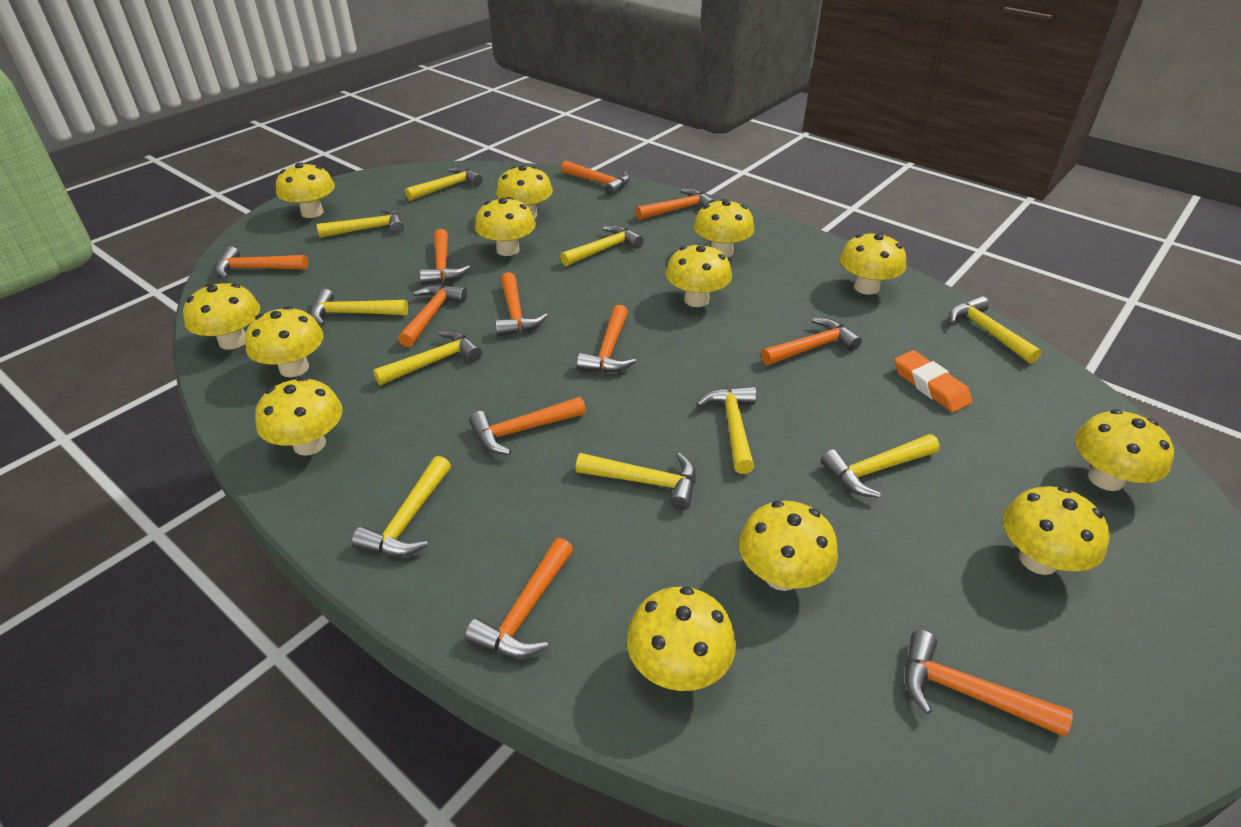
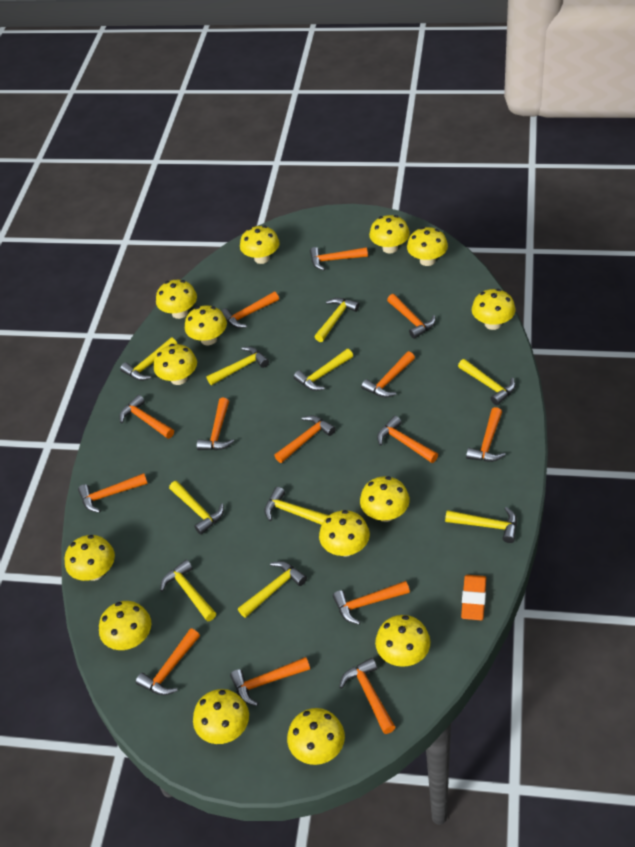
orange hammer: 11 -> 14
yellow mushroom: 13 -> 14

